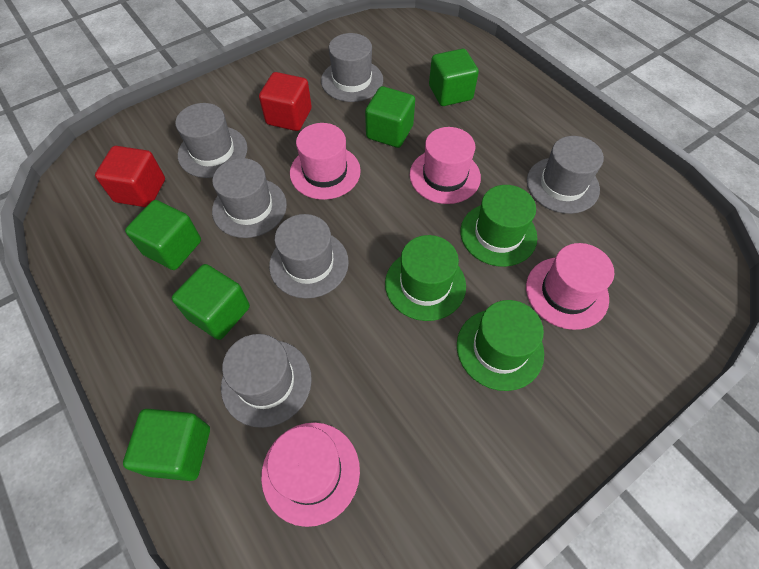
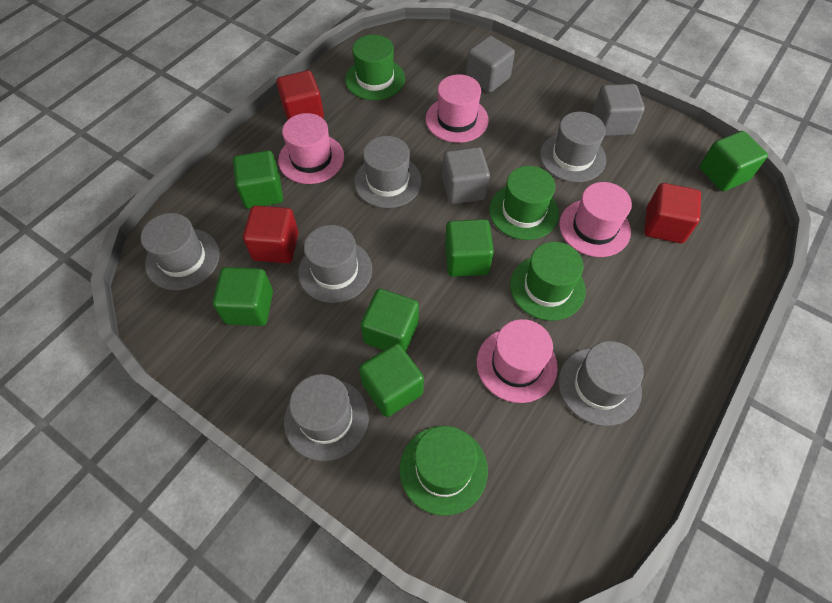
green cube: 5 -> 6
green hat: 3 -> 4
grey cube: 0 -> 3
red cube: 2 -> 3

